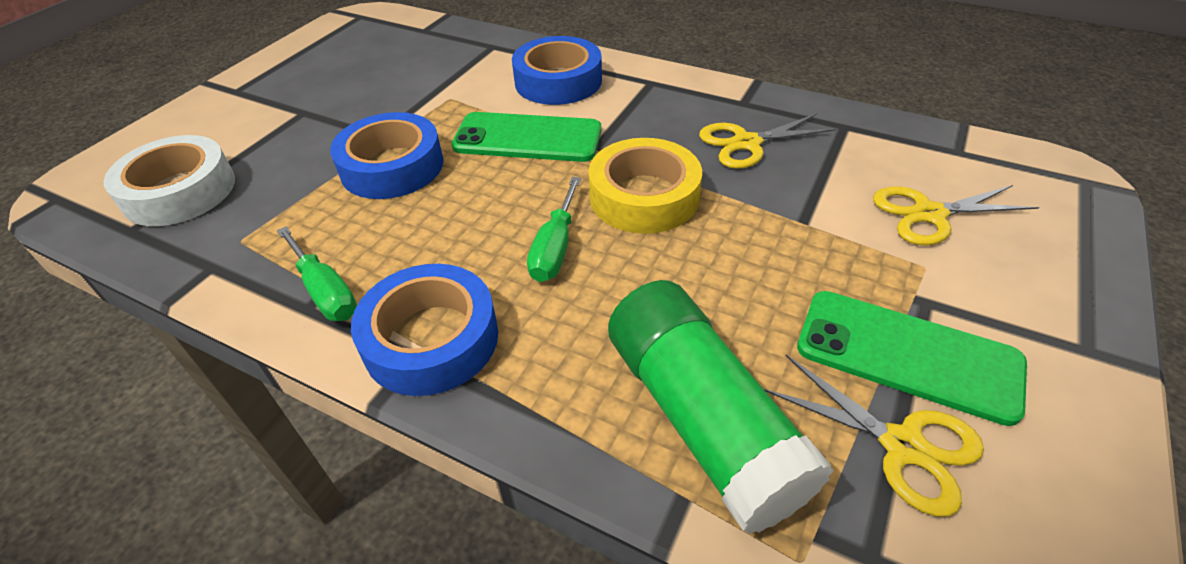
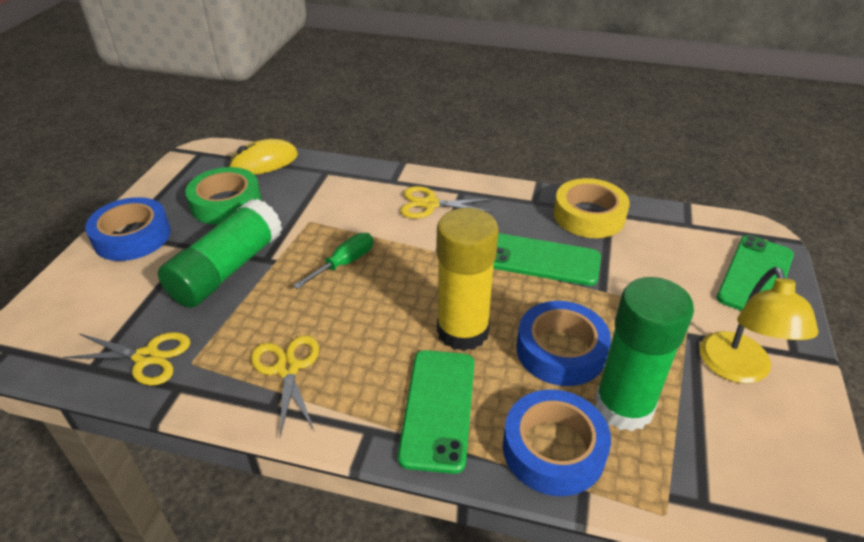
green glue stick: 1 -> 2
green phone: 2 -> 3
green screwdriver: 2 -> 1
green tape: 0 -> 1
white tape: 1 -> 0
yellow glue stick: 0 -> 1
yellow lamp: 0 -> 1
yellow mouse: 0 -> 1

